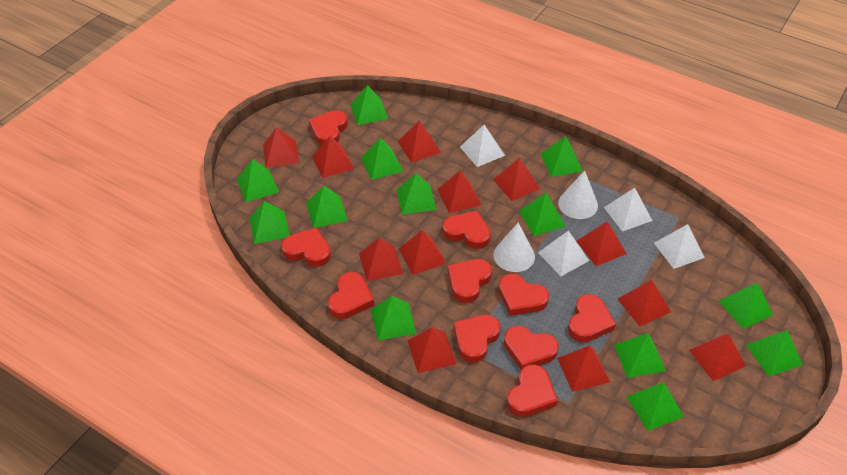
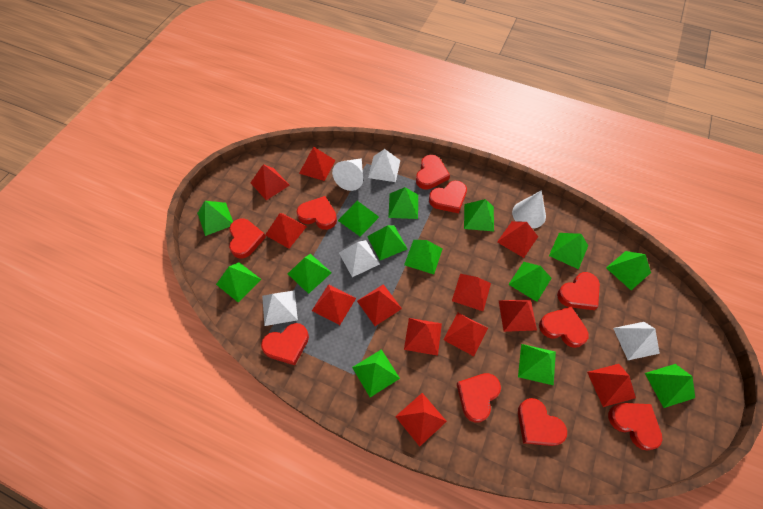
green pyramid: 13 -> 14

